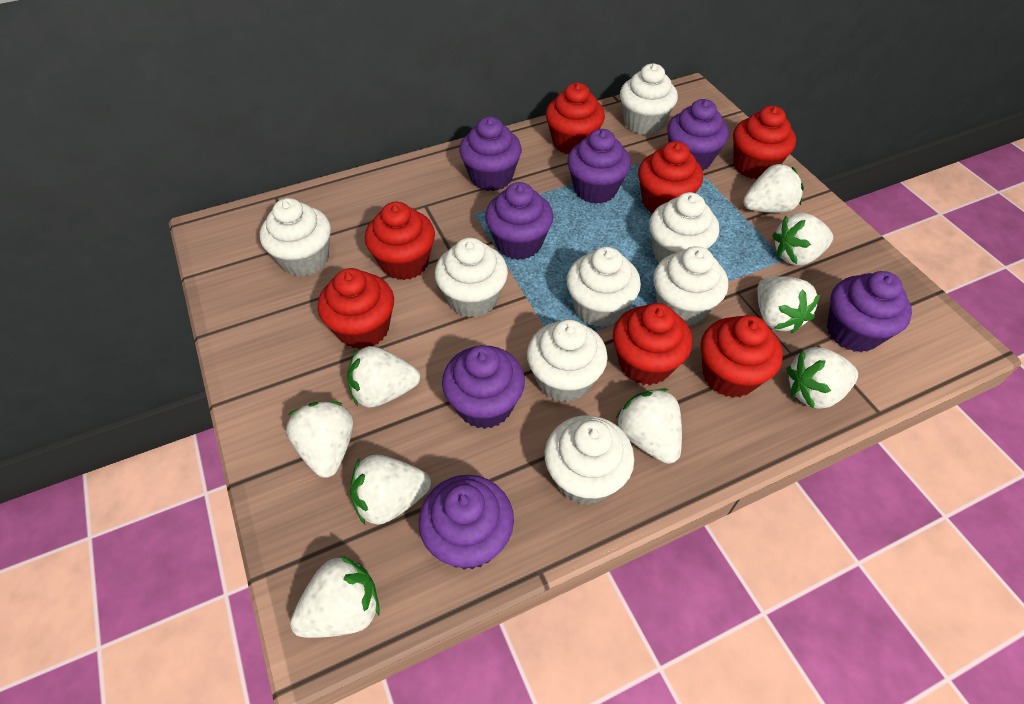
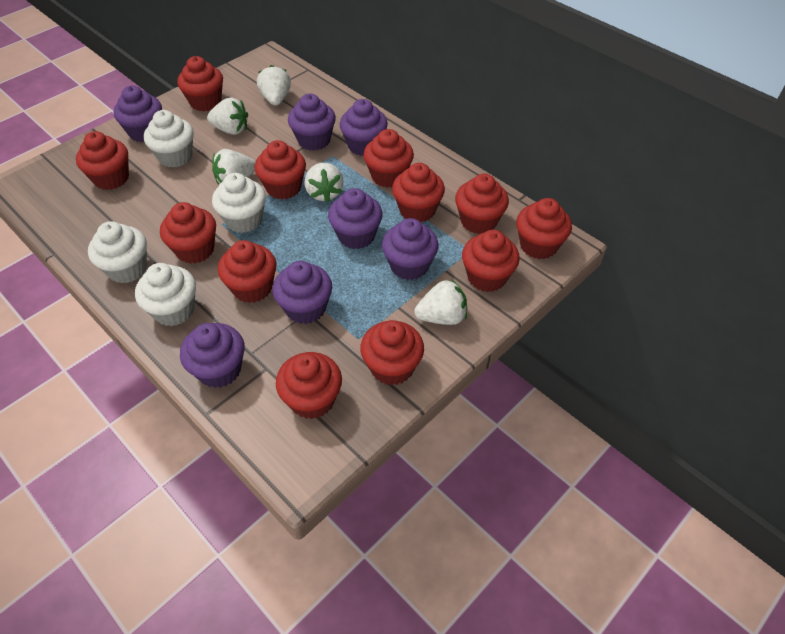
red cupcake: 7 -> 12
white cupcake: 8 -> 4
white strawberry: 9 -> 5

